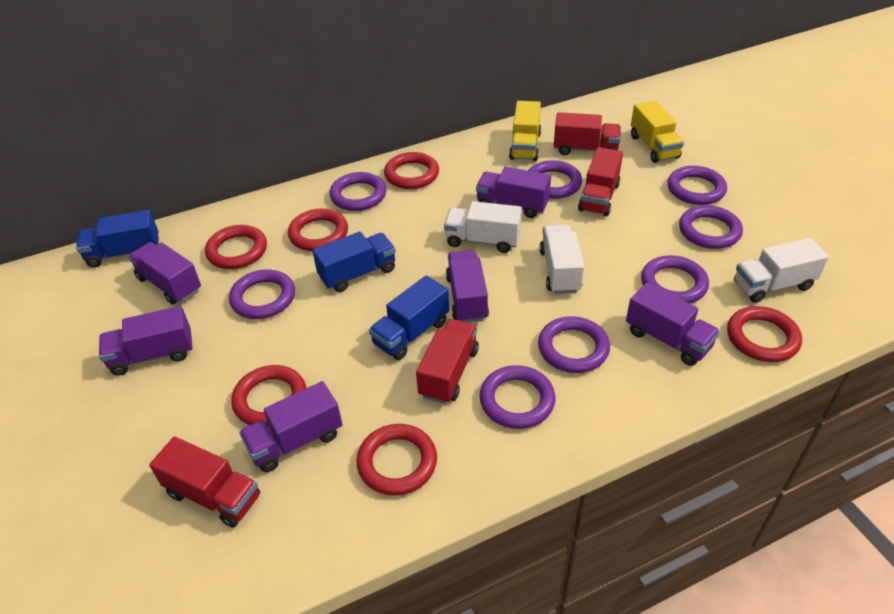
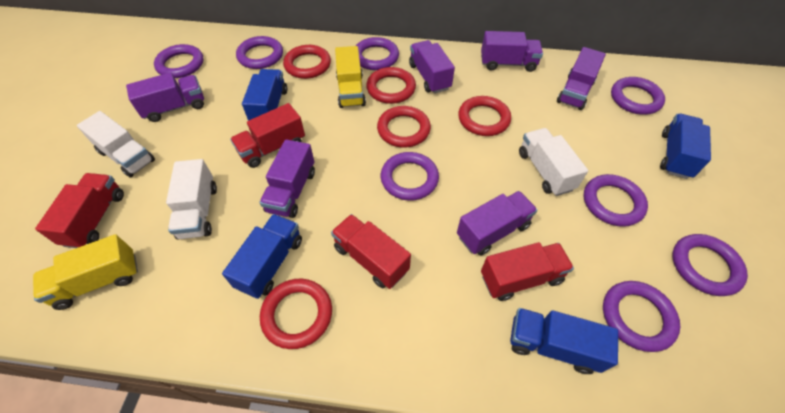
blue truck: 3 -> 4
red ring: 6 -> 5

